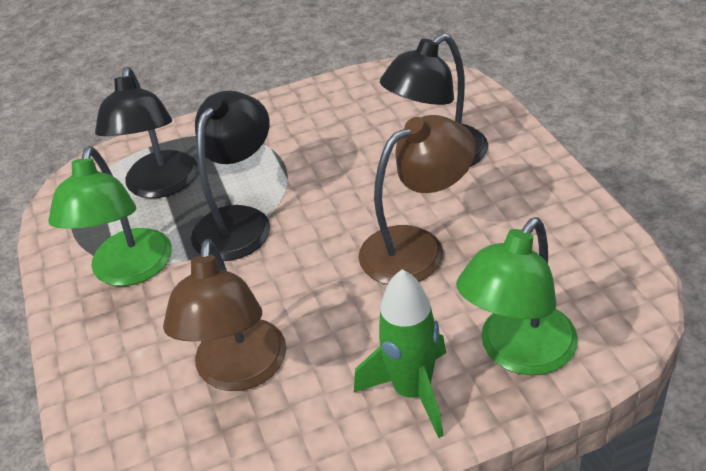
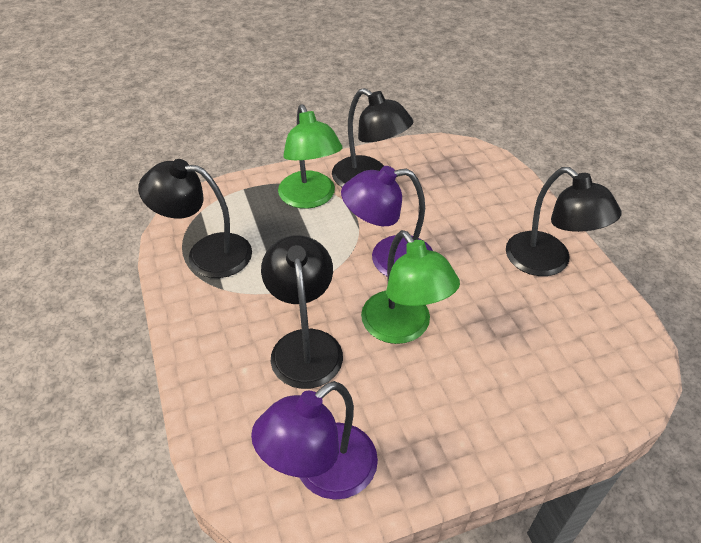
black lamp: 3 -> 4
brown lamp: 2 -> 0
green rocket: 1 -> 0
purple lamp: 0 -> 2

